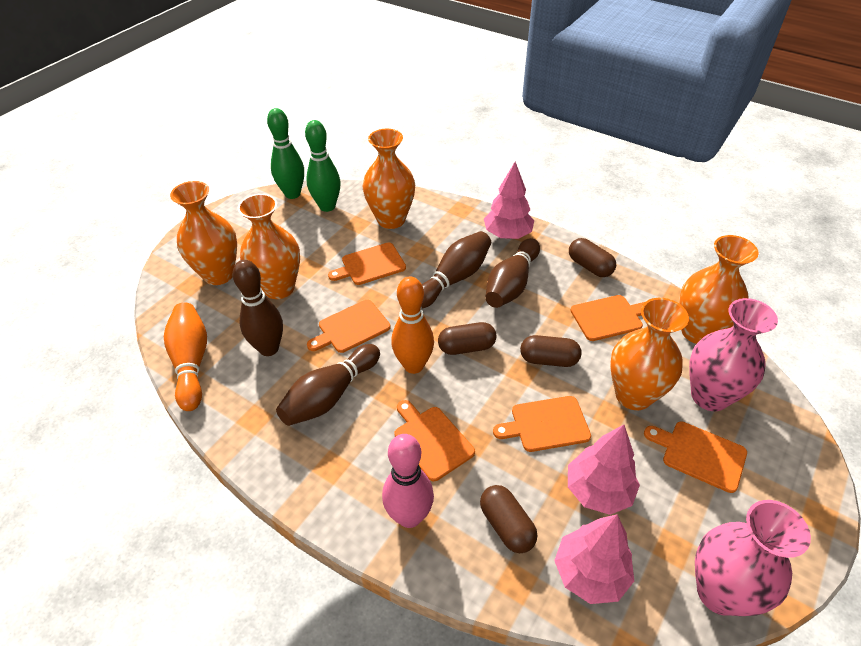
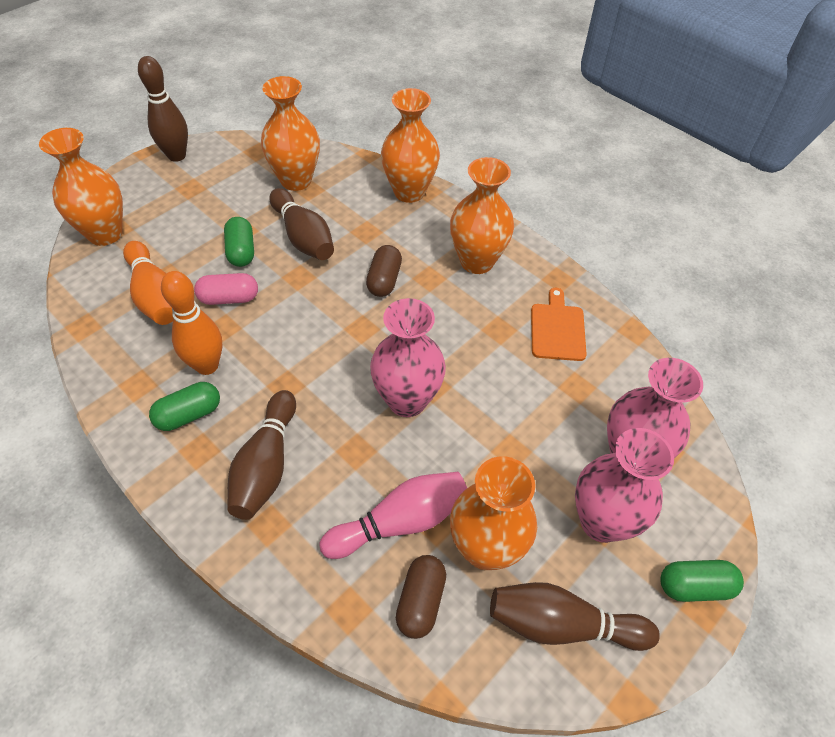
brown capsule: 4 -> 2
green bowling pin: 2 -> 0
green capsule: 0 -> 3
orange cutting board: 6 -> 1
pink capsule: 0 -> 1
pink tree: 3 -> 0
pink vase: 2 -> 3

